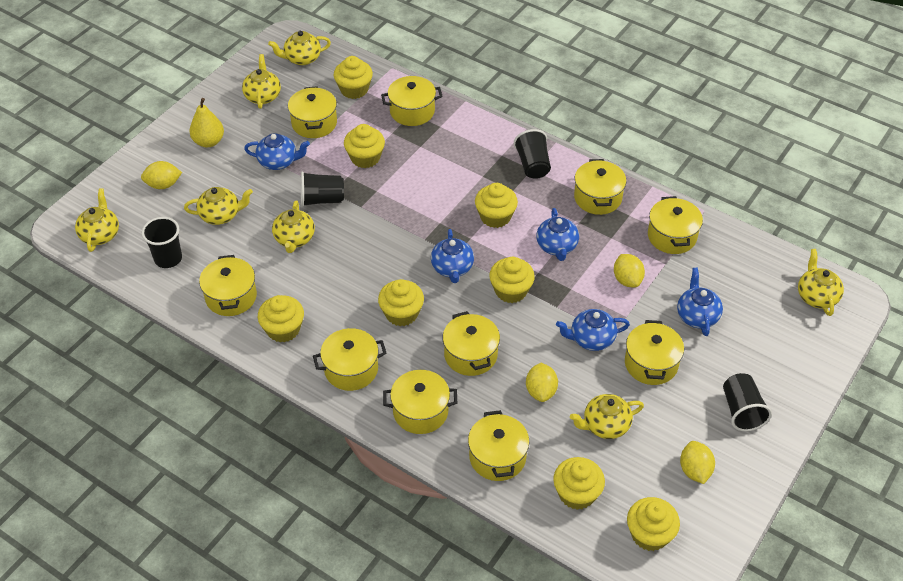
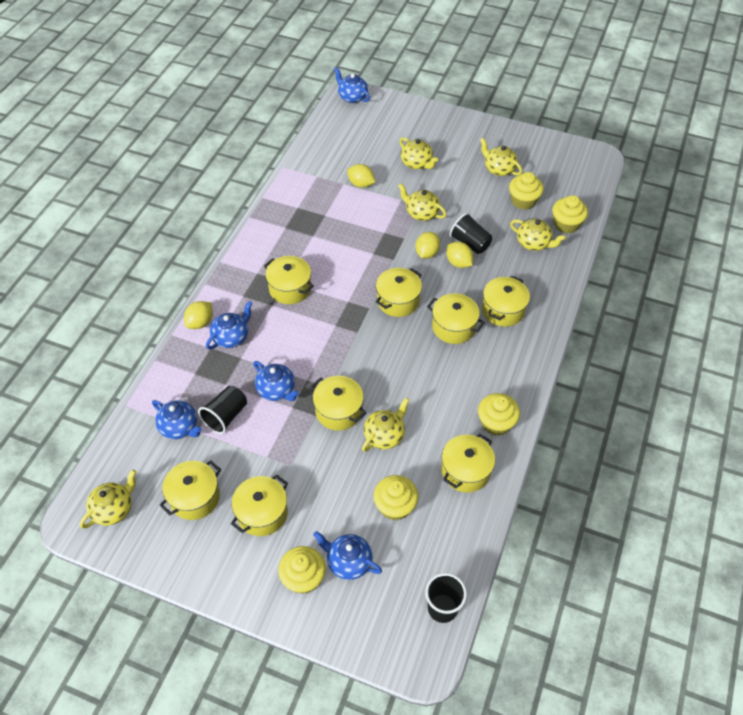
black cup: 4 -> 3
yellow cupcake: 8 -> 5
yellow pear: 1 -> 0
yellow pot: 10 -> 8
yellow teapot: 7 -> 6

